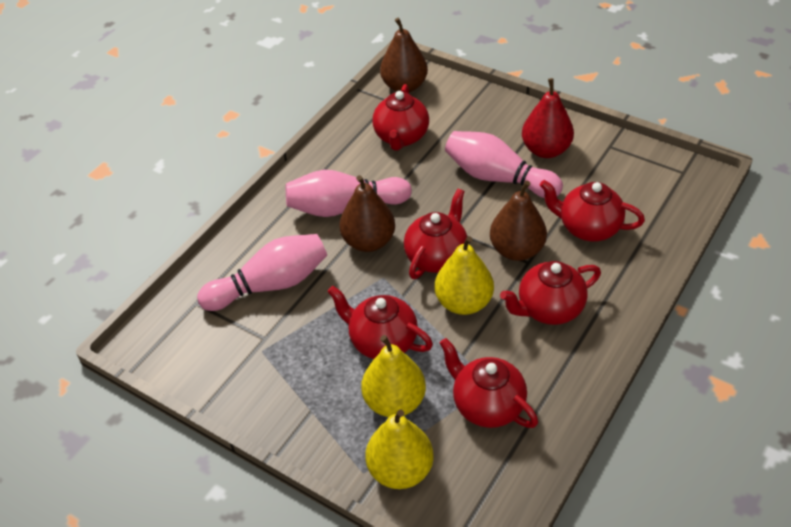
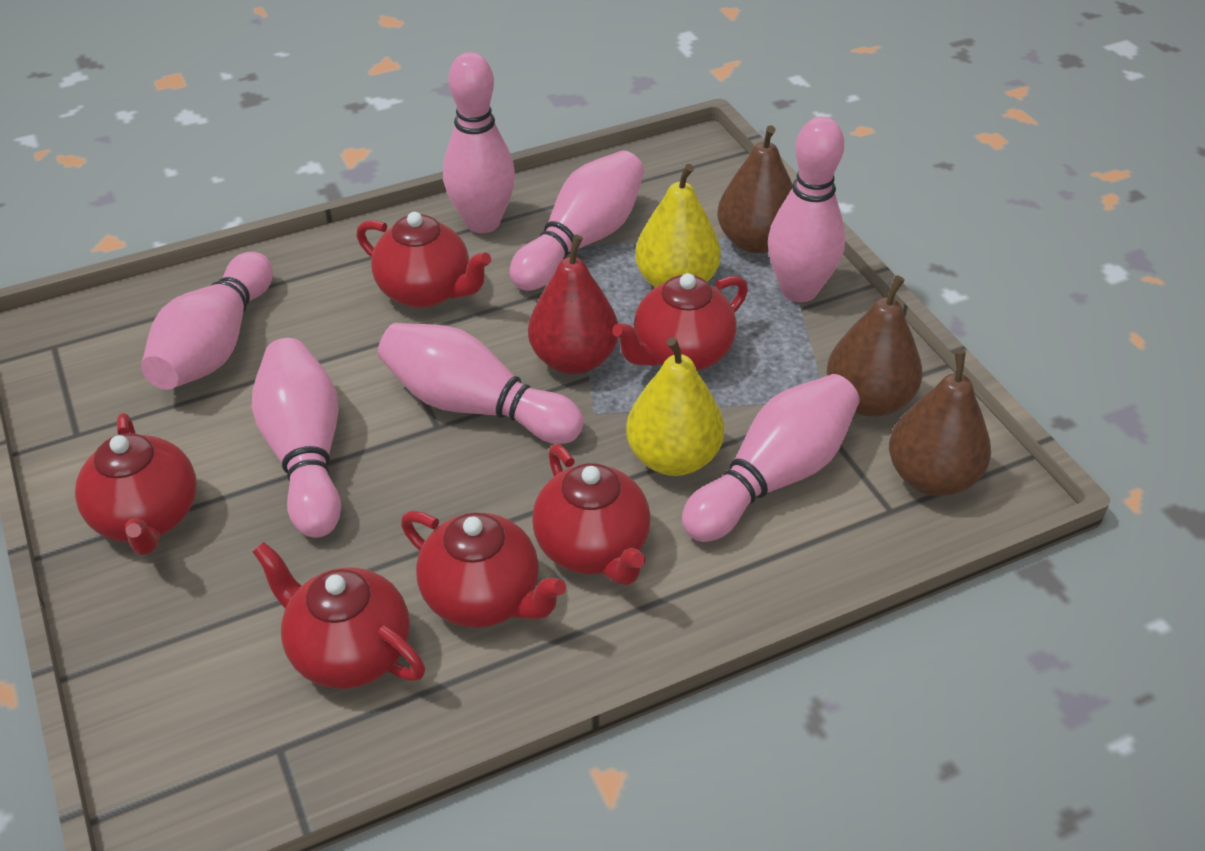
pink bowling pin: 3 -> 7
yellow pear: 3 -> 2

